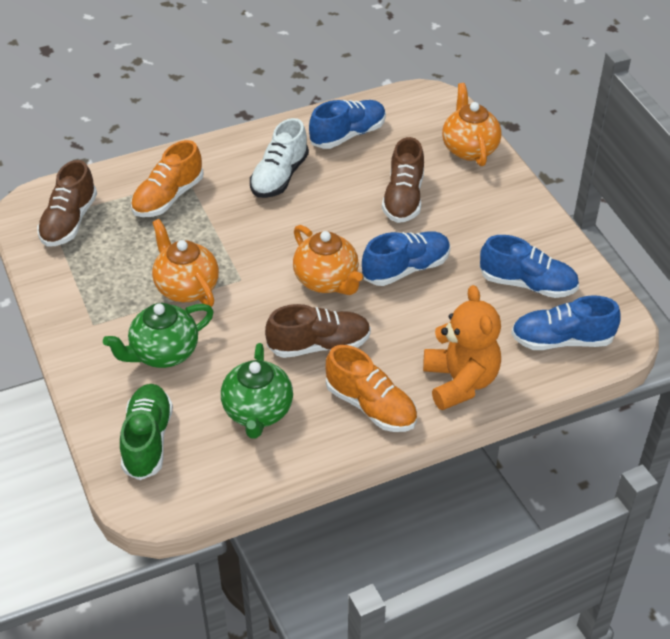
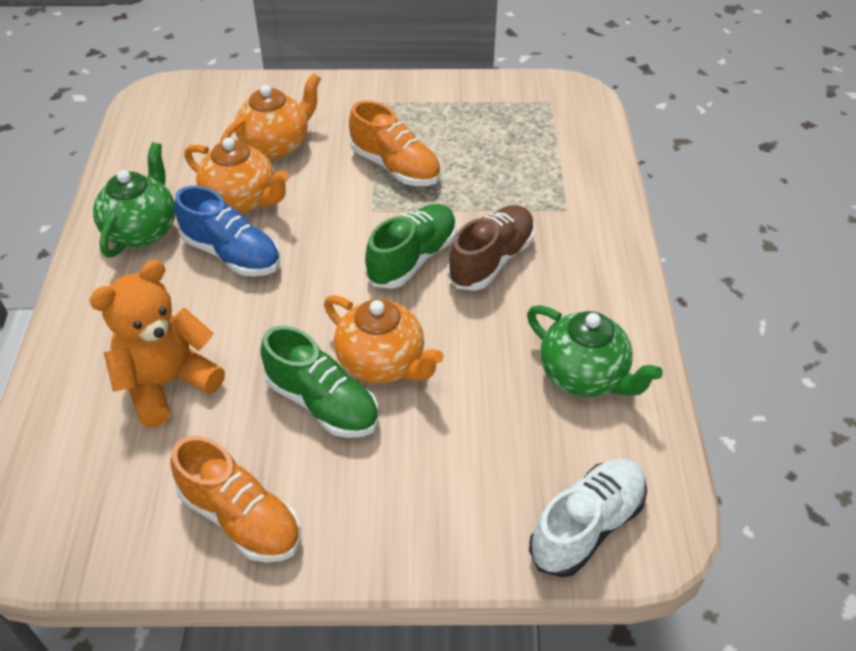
blue shoe: 4 -> 1
brown shoe: 3 -> 1
green shoe: 1 -> 2

